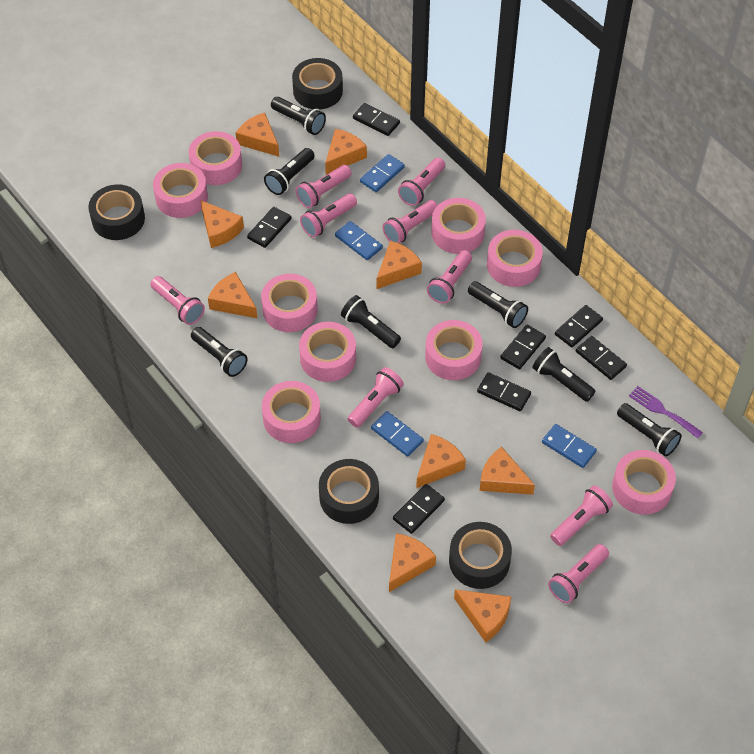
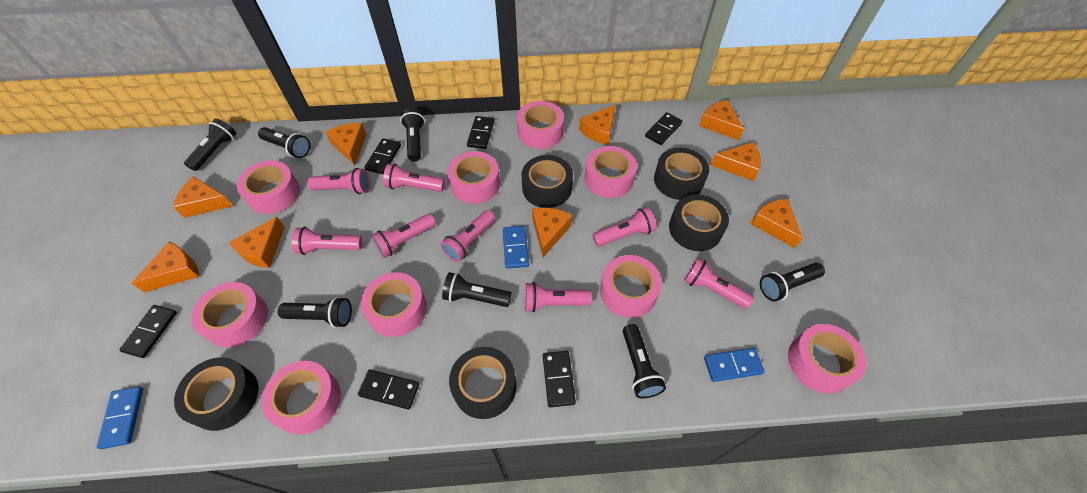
black domino: 7 -> 6
black tape: 4 -> 5
blue domino: 4 -> 3
pink flashlight: 9 -> 8
purple fork: 1 -> 0

